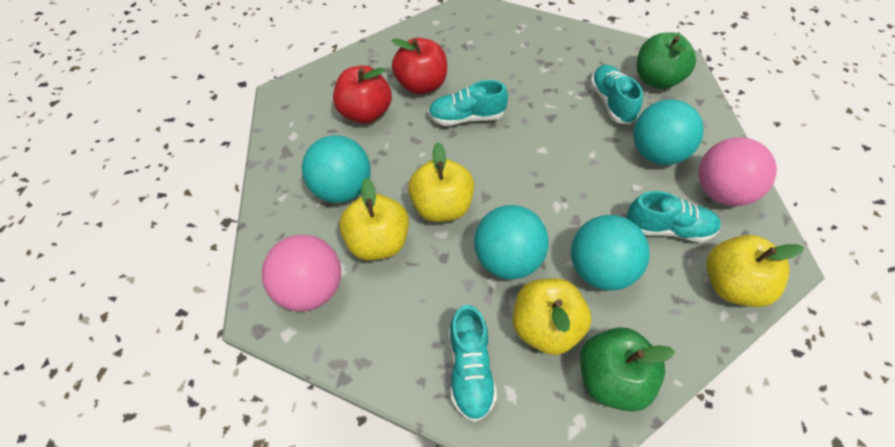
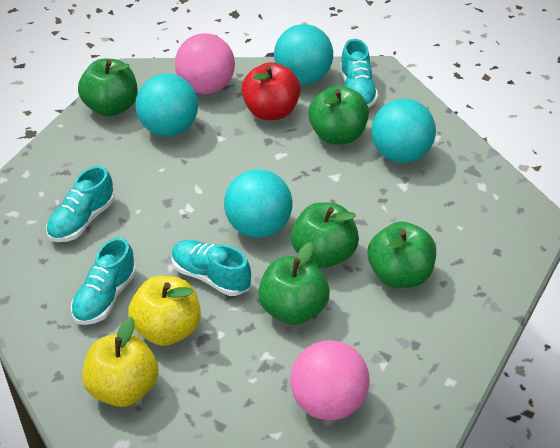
green apple: 2 -> 5
red apple: 2 -> 1
yellow apple: 4 -> 2

